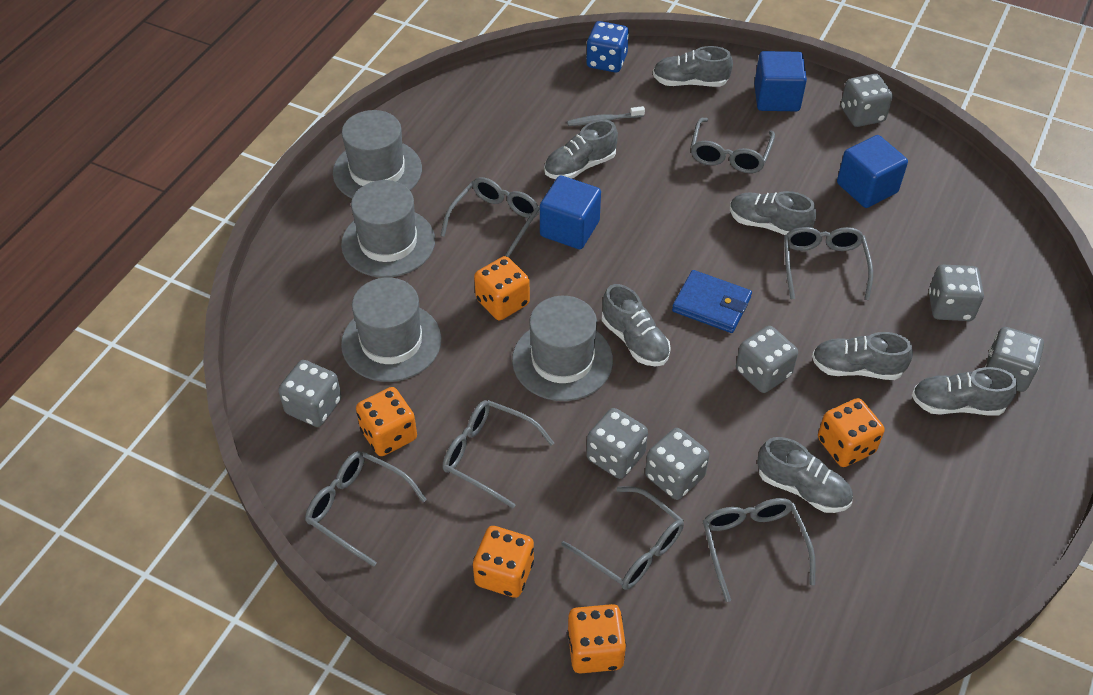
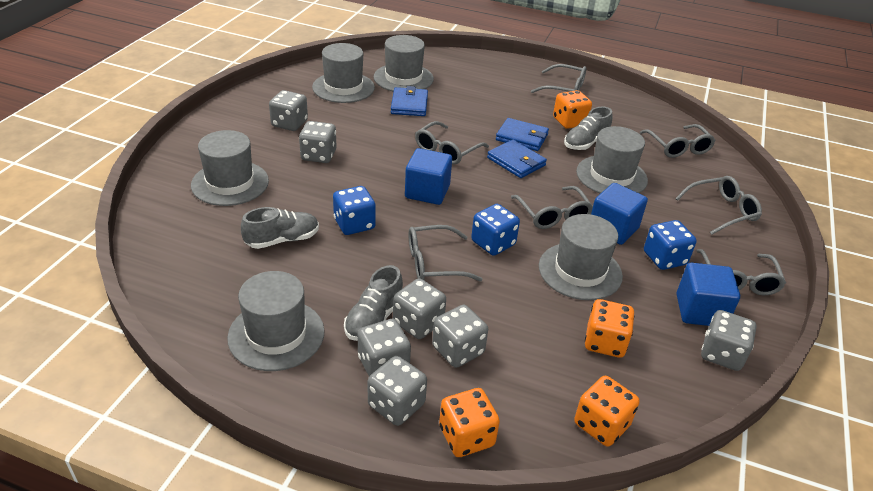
blue dice: 1 -> 3
blue wallet: 1 -> 3
grey hat: 4 -> 6
grey shoe: 7 -> 3
grey toothbrush: 1 -> 0
orange dice: 5 -> 4

